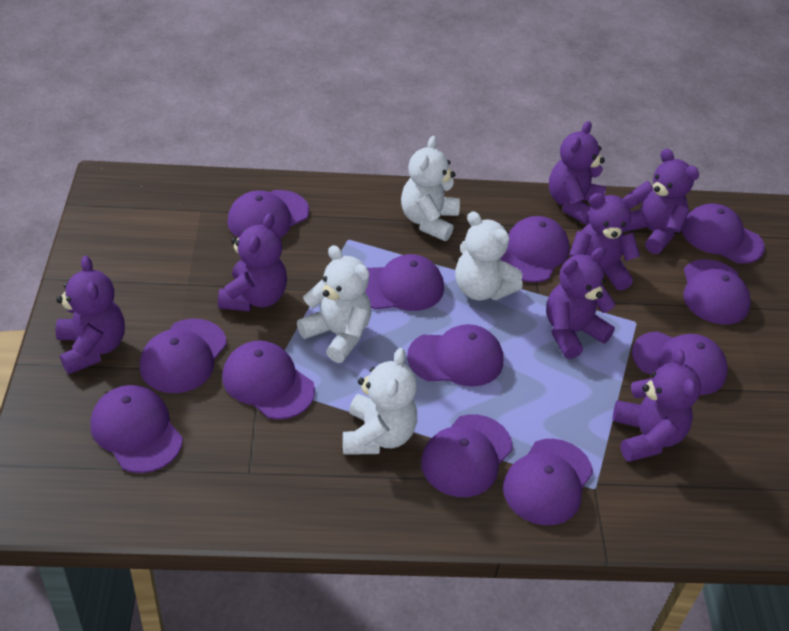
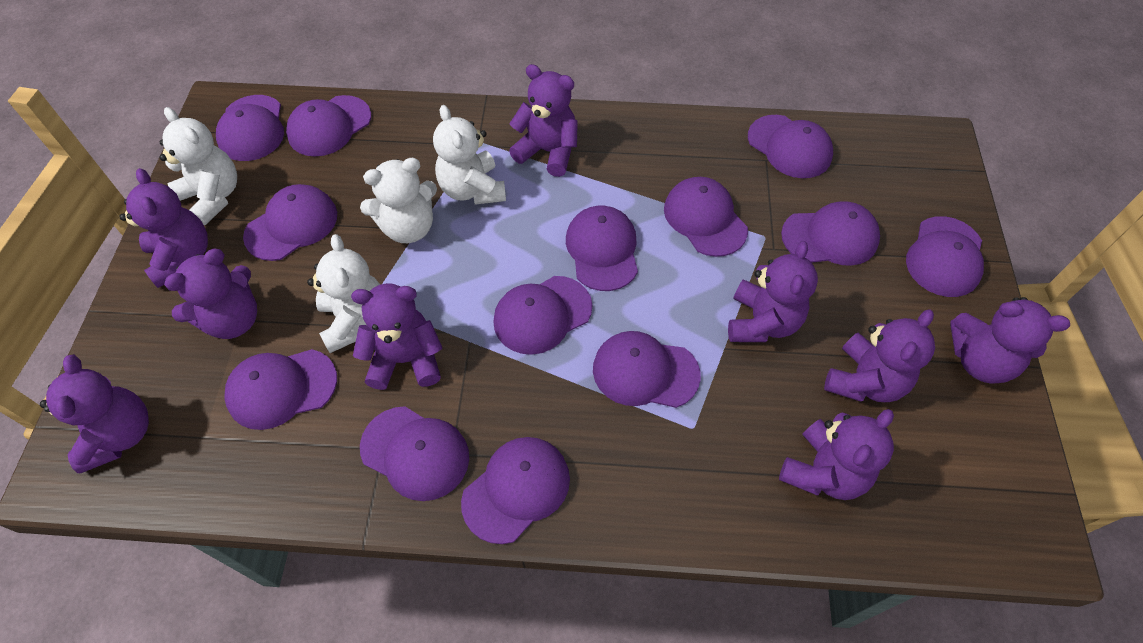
purple cap: 12 -> 13
purple teddy bear: 7 -> 9

